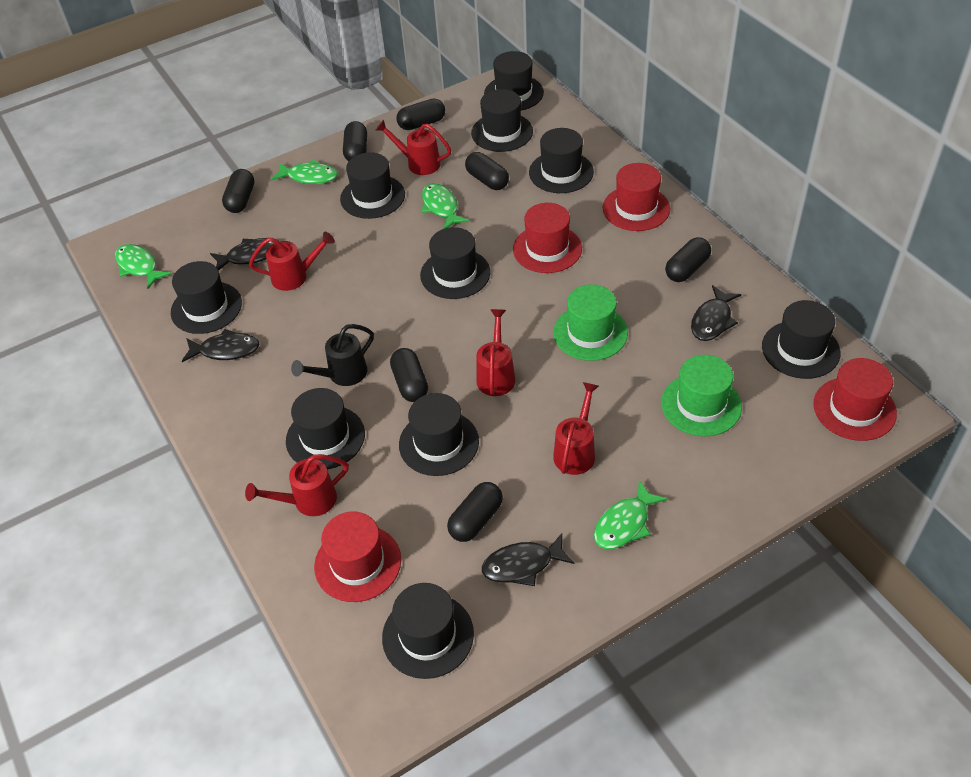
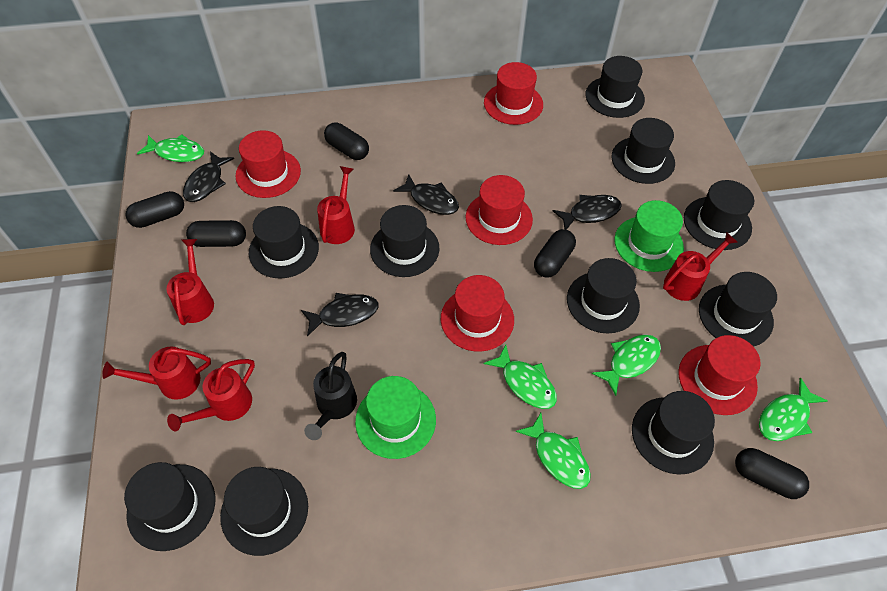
black capsule: 7 -> 5
green fish: 4 -> 5
red hat: 4 -> 5

